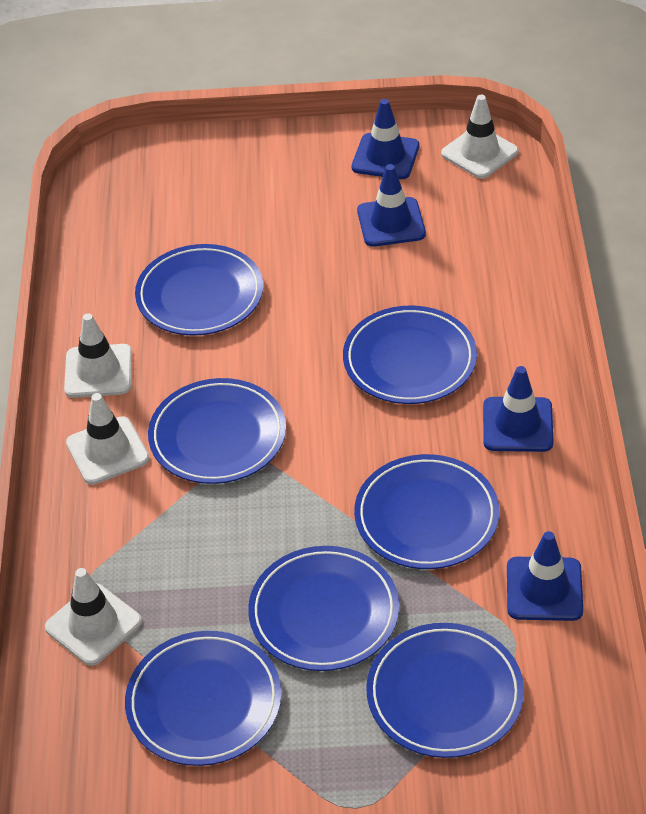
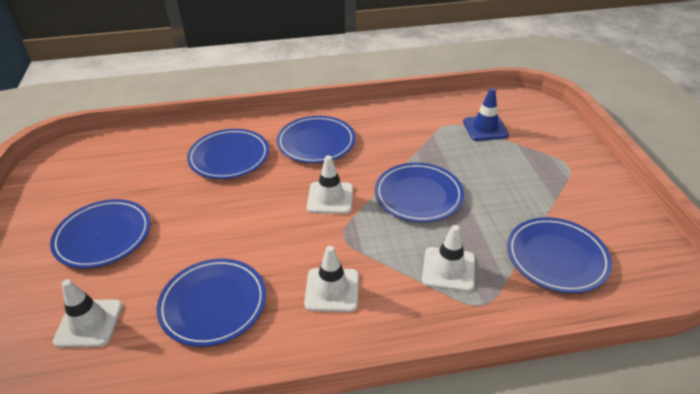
blue plate: 7 -> 6
blue traffic cone: 4 -> 1

